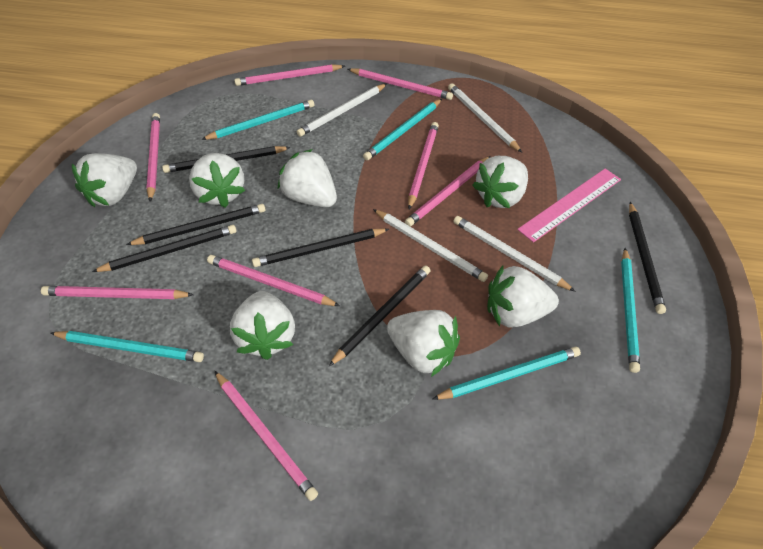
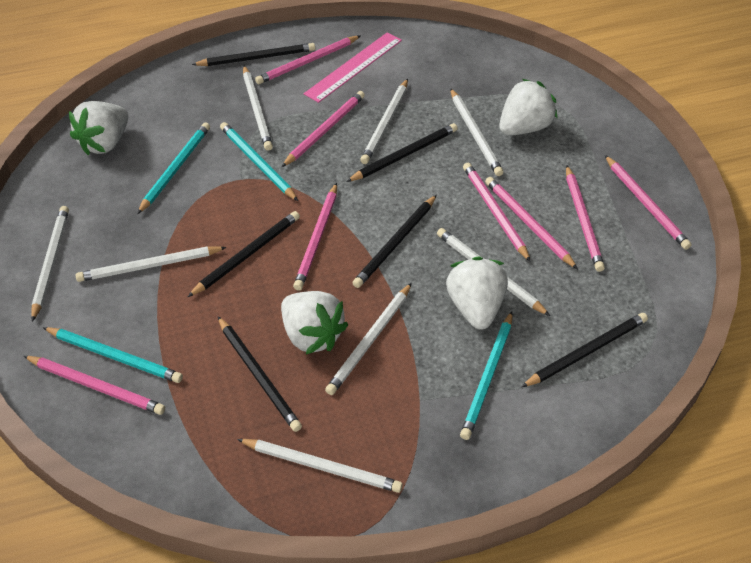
turquoise pencil: 5 -> 4
white pencil: 4 -> 8
white strawberry: 7 -> 4

